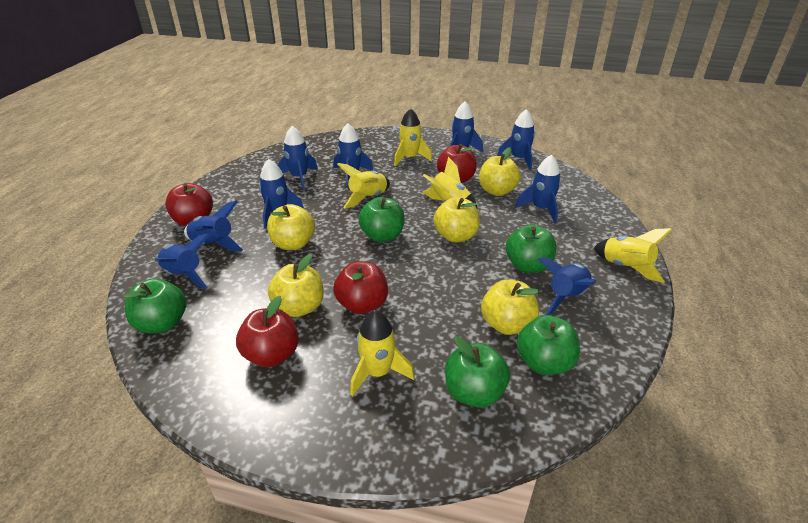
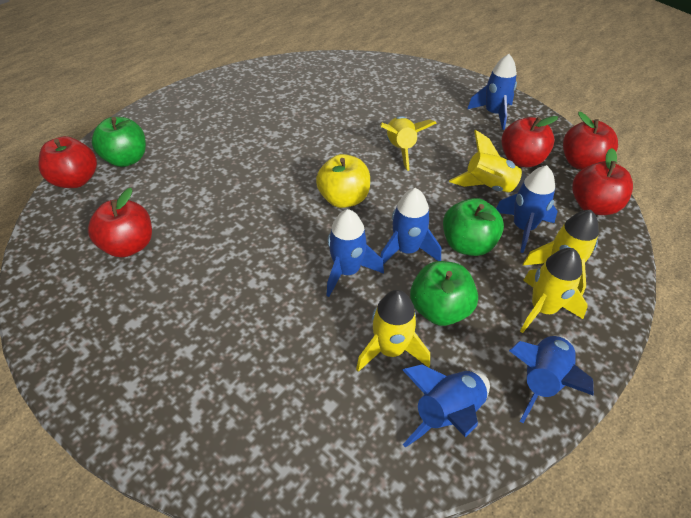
blue rocket: 9 -> 6
green apple: 5 -> 3
red apple: 4 -> 5
yellow apple: 5 -> 1

